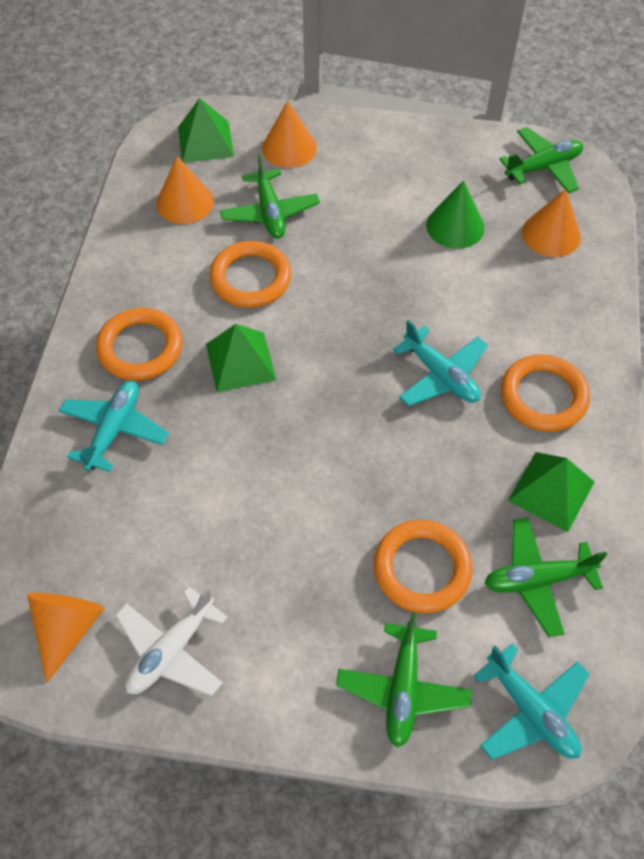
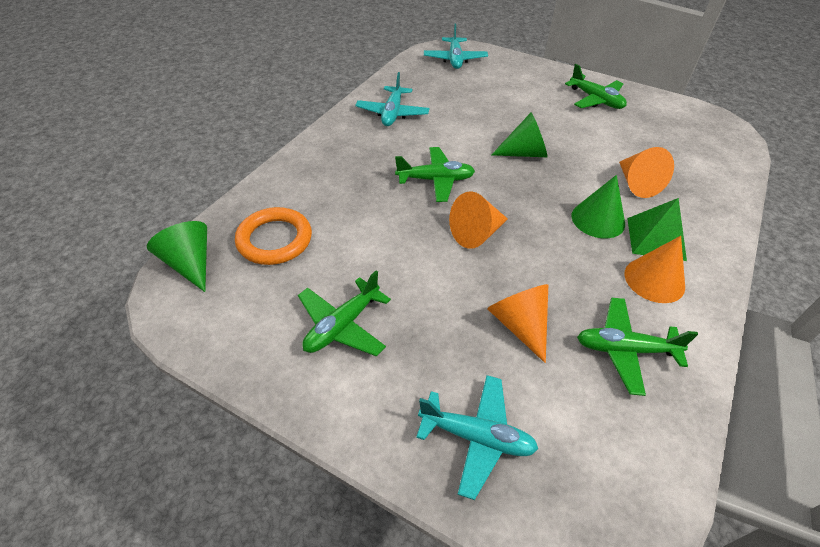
green cone: 1 -> 3
green pyramid: 3 -> 1
orange ring: 4 -> 1
white plane: 1 -> 0

